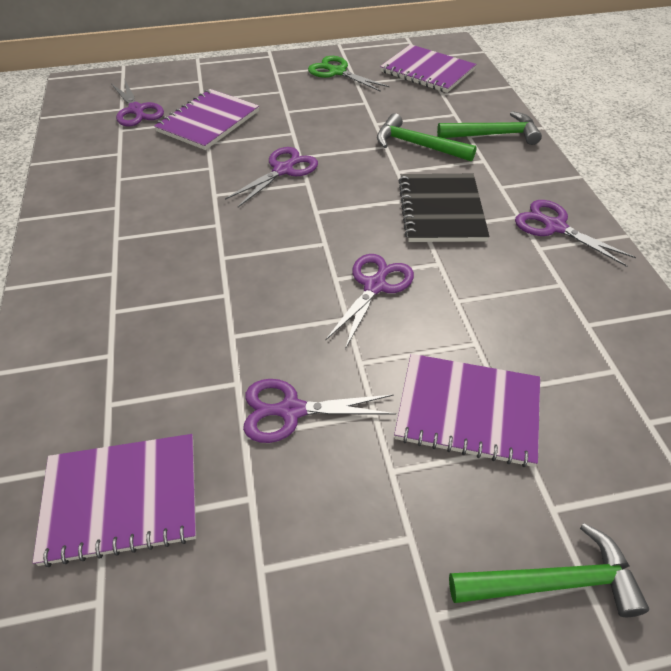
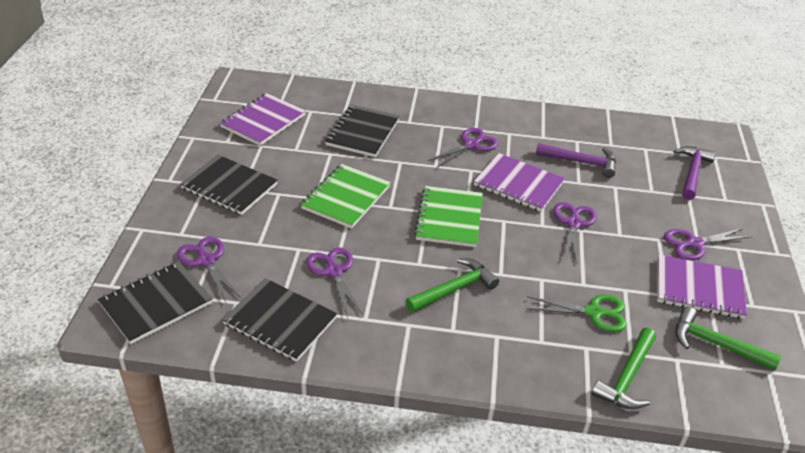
black notebook: 1 -> 4
green notebook: 0 -> 2
purple hammer: 0 -> 2
purple notebook: 4 -> 3

